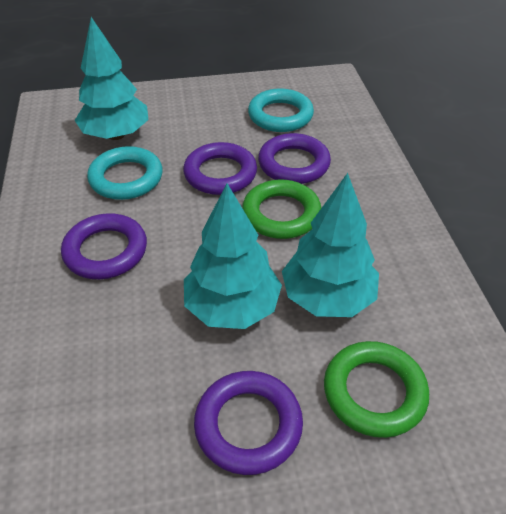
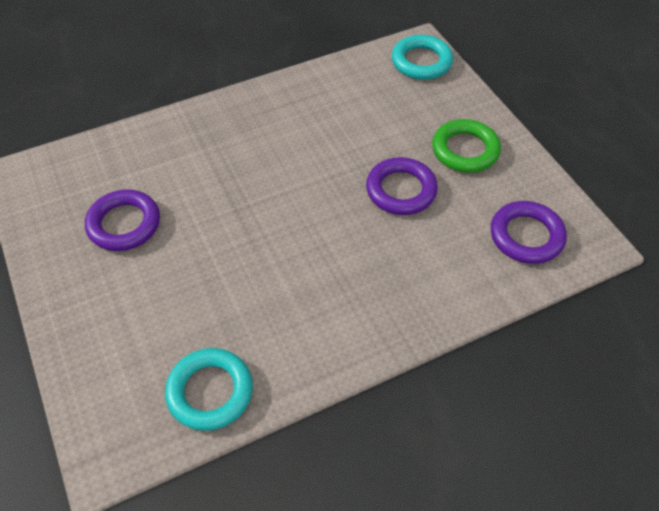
green ring: 2 -> 1
purple ring: 4 -> 3
turquoise tree: 3 -> 0

